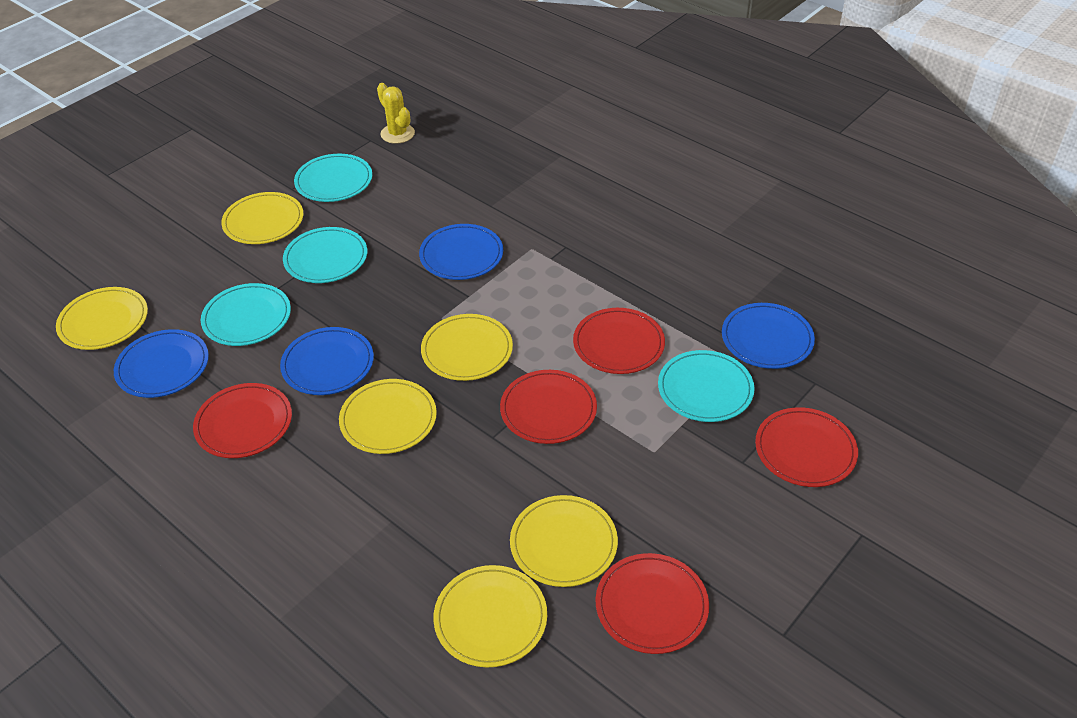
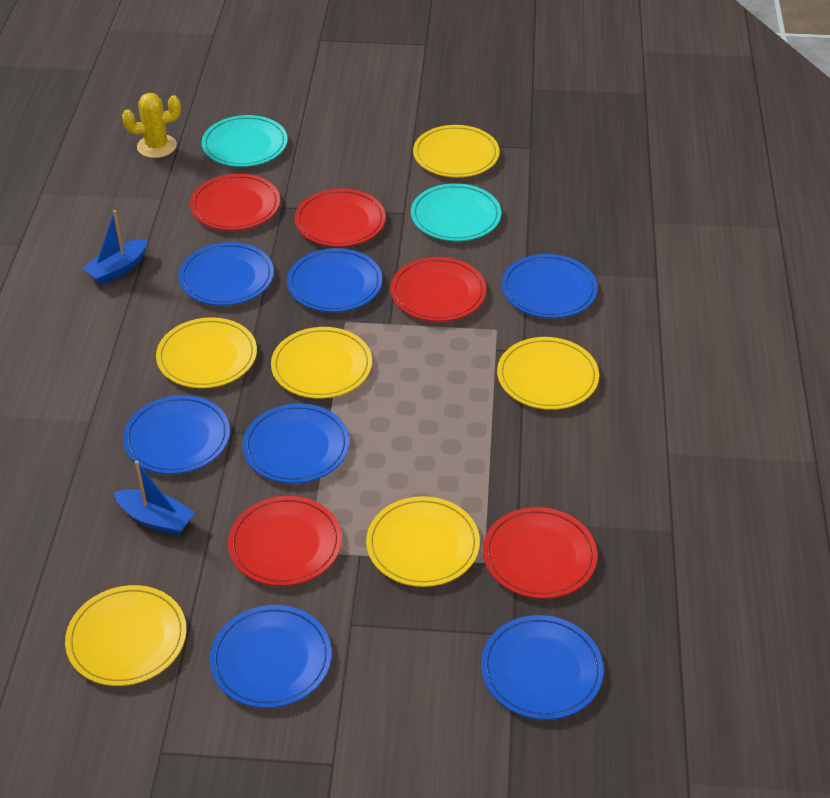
blue boat: 0 -> 2
blue plate: 4 -> 7
turquoise plate: 4 -> 2

